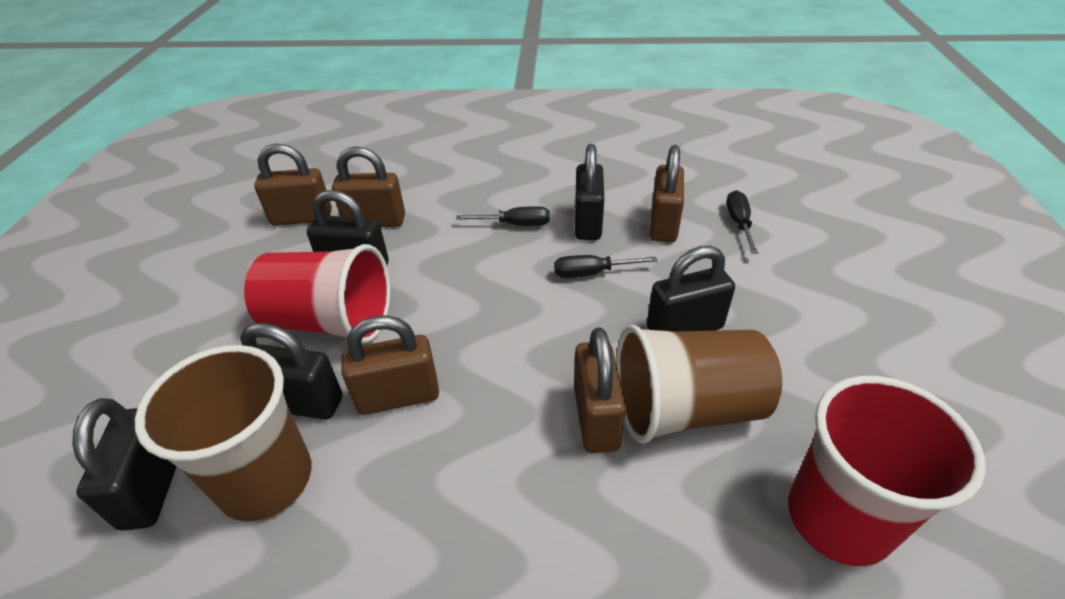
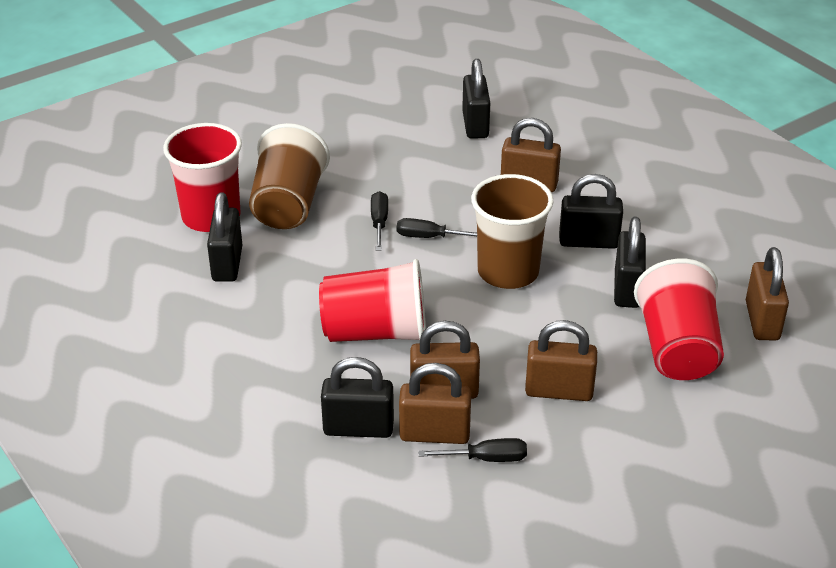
red cup: 2 -> 3

